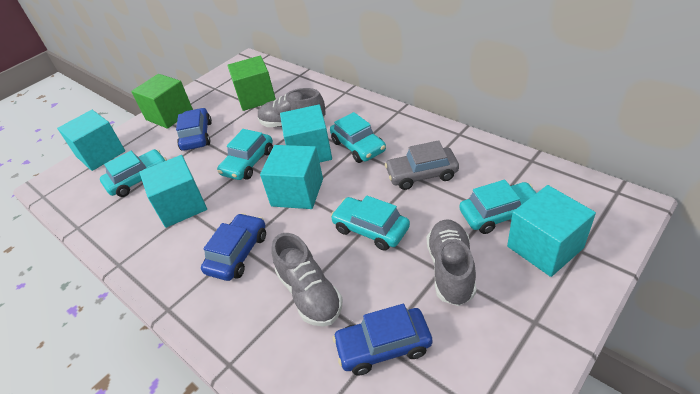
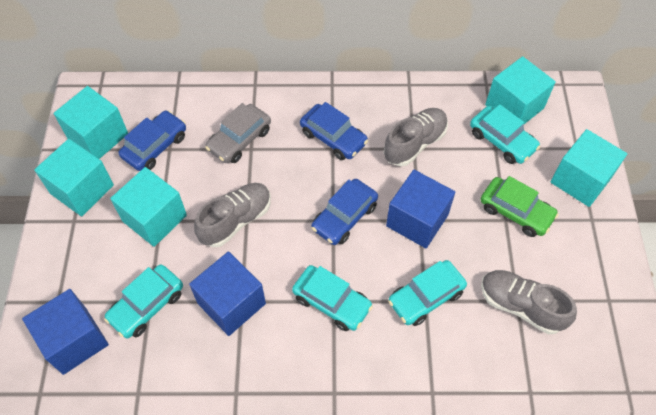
blue cube: 0 -> 3
green car: 0 -> 1
green cube: 2 -> 0
turquoise car: 5 -> 4

